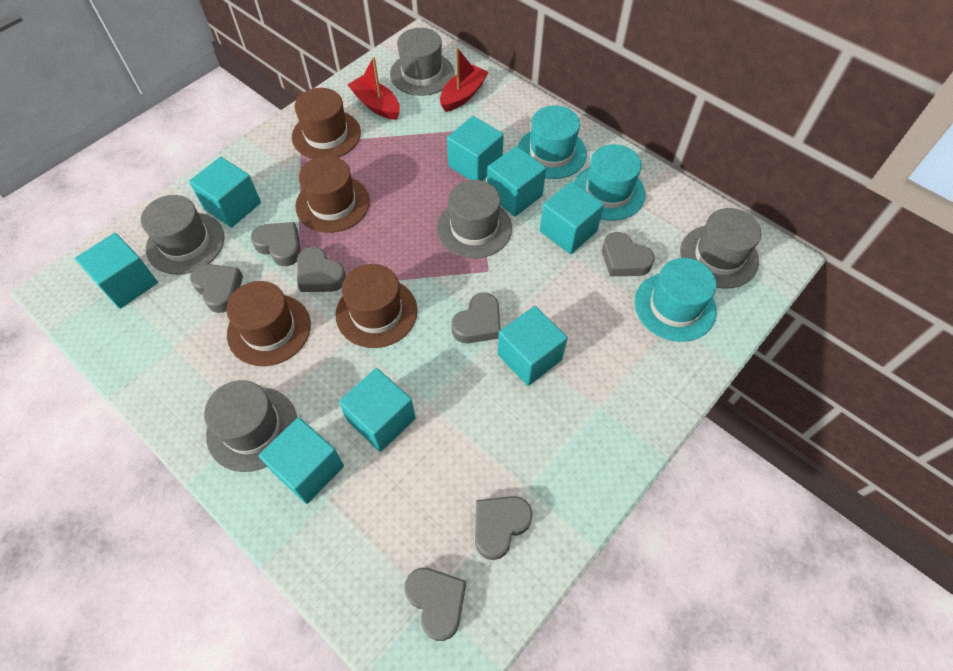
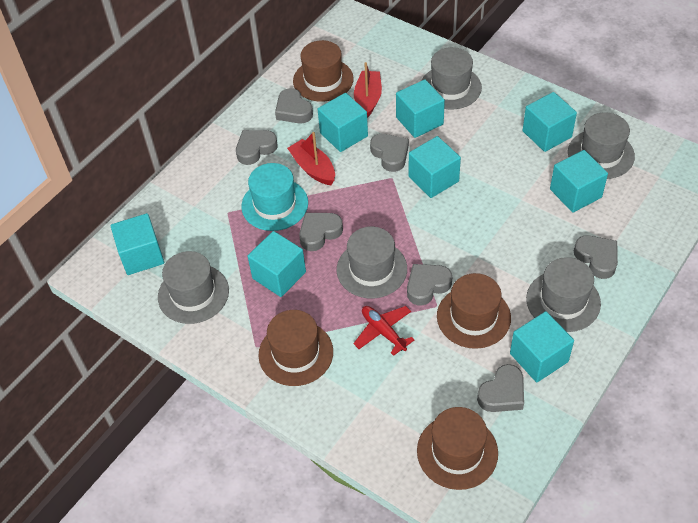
red plane: 0 -> 1
turquoise hat: 3 -> 1

